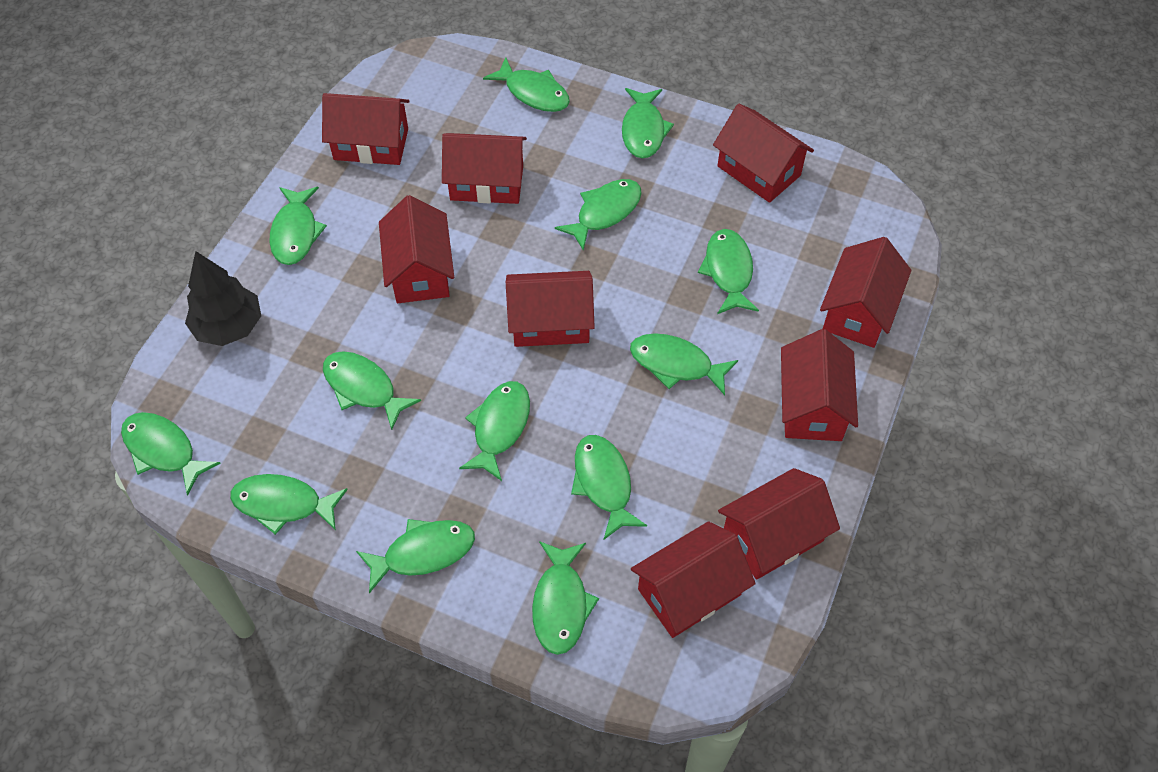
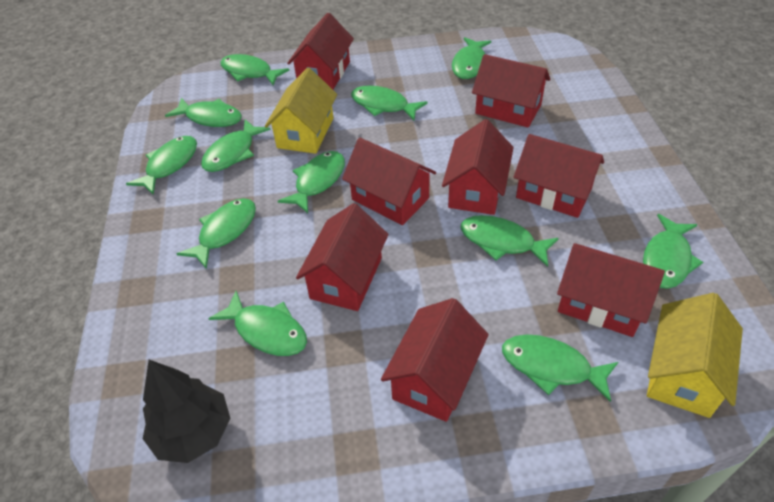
green fish: 13 -> 12
red house: 9 -> 8
yellow house: 0 -> 2

